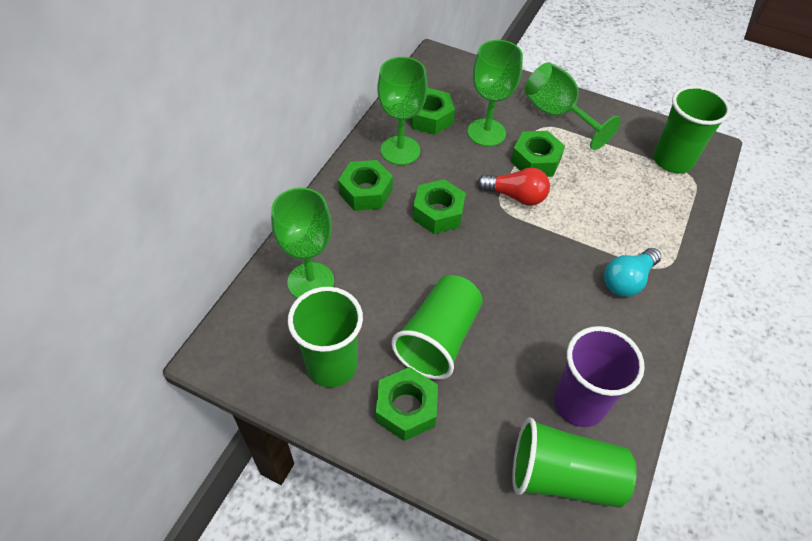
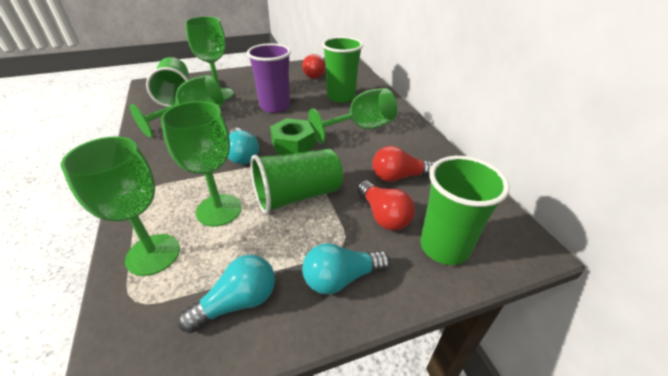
green goblet: 4 -> 5
green nut: 5 -> 1
red light bulb: 1 -> 3
turquoise light bulb: 1 -> 3

